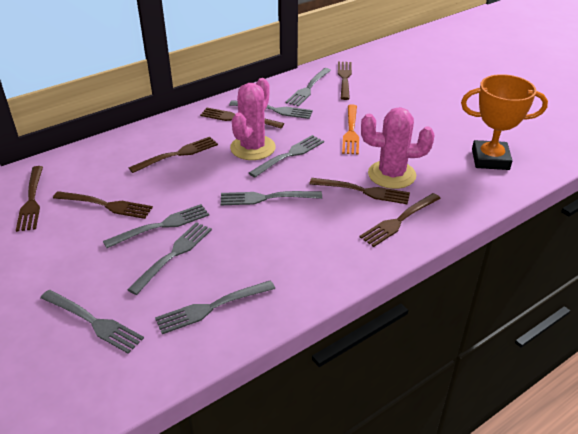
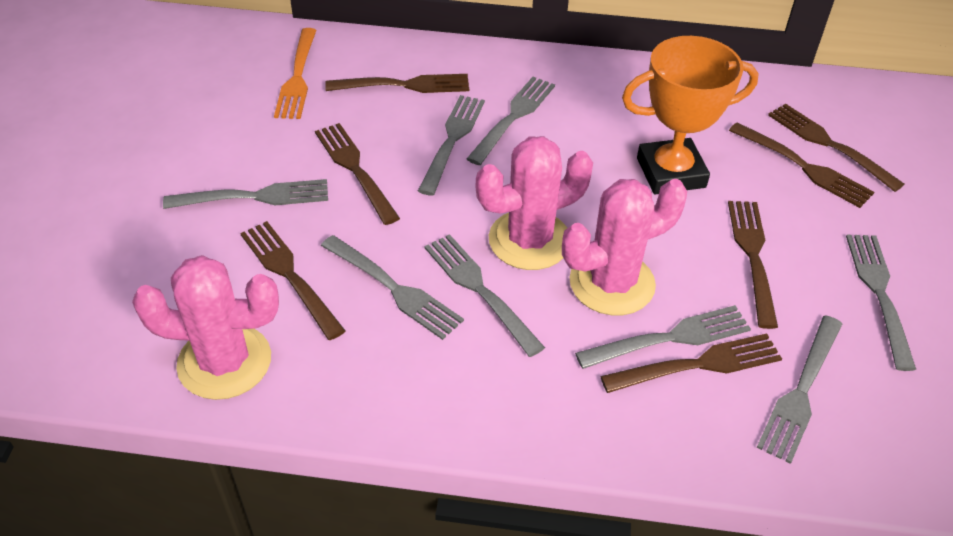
pink cactus: 2 -> 3

